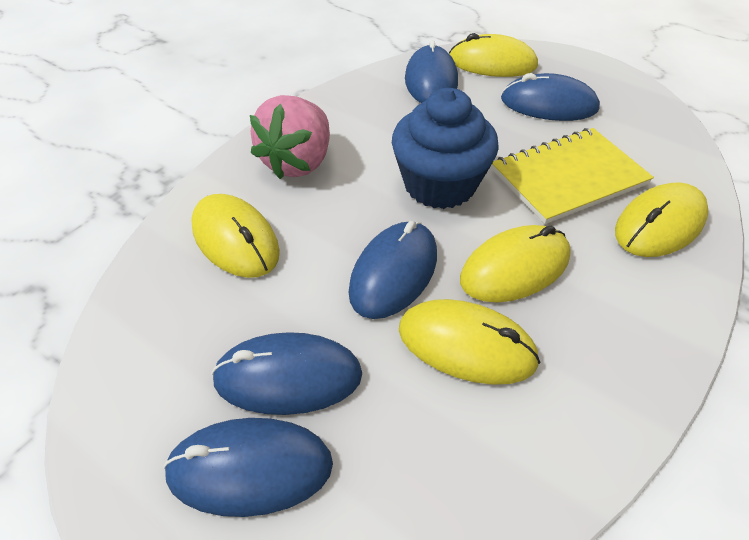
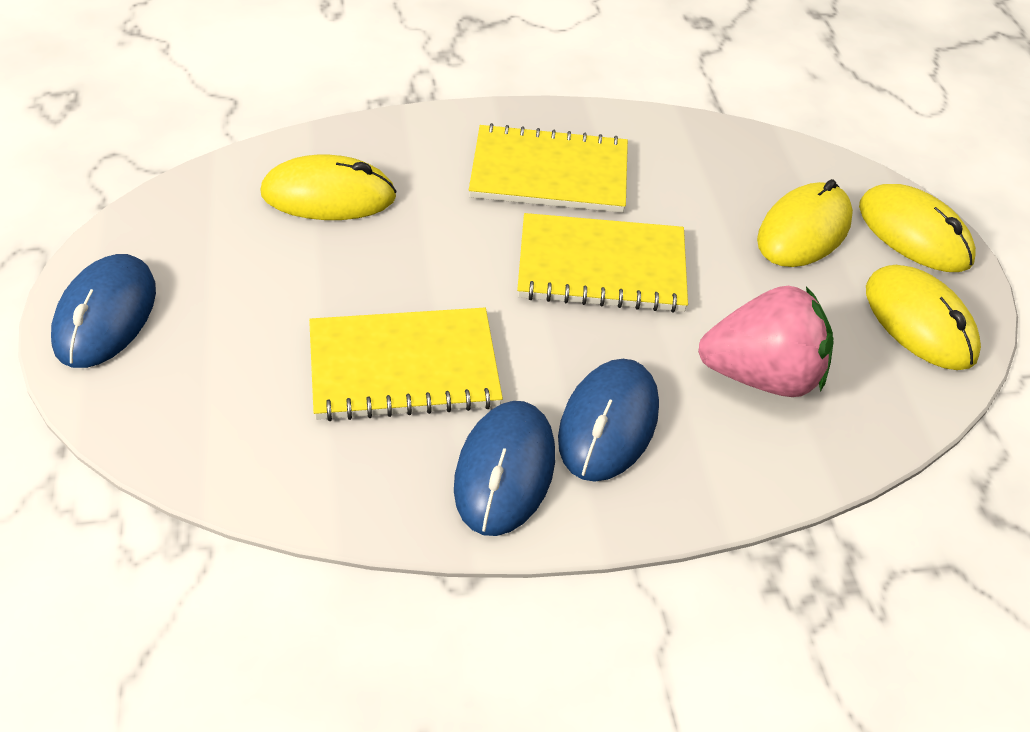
blue cupcake: 1 -> 0
blue mouse: 5 -> 3
yellow mouse: 5 -> 4
yellow notebook: 1 -> 3

